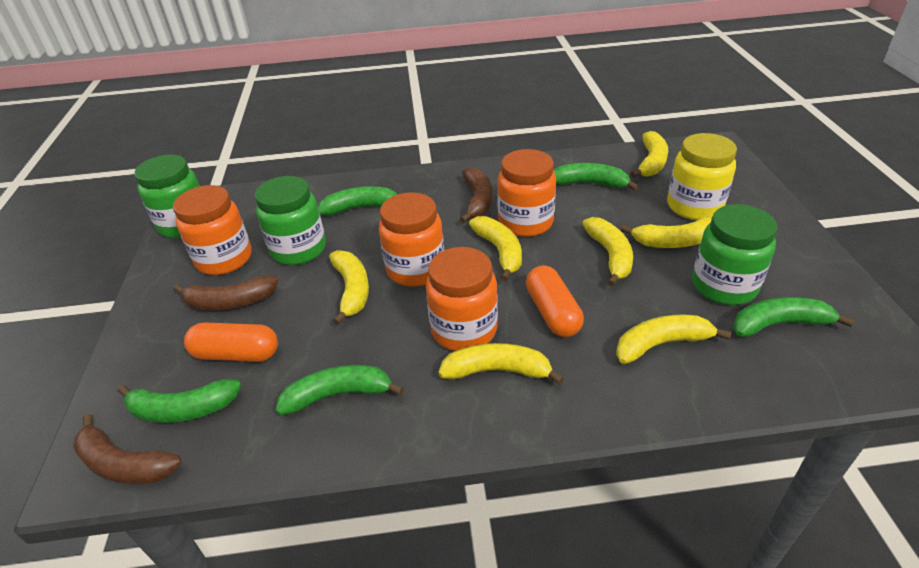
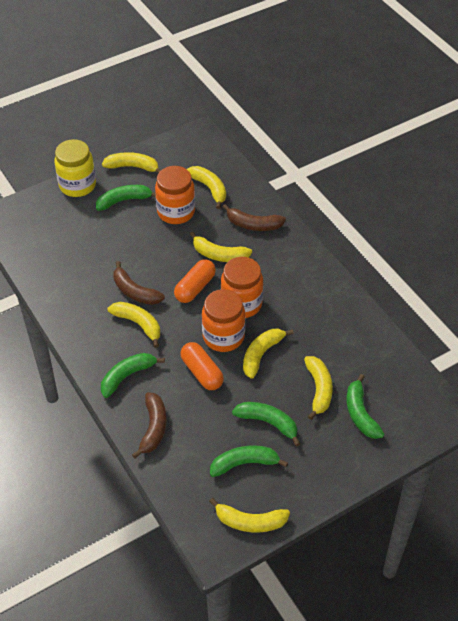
green jar: 3 -> 0
orange jar: 4 -> 3

